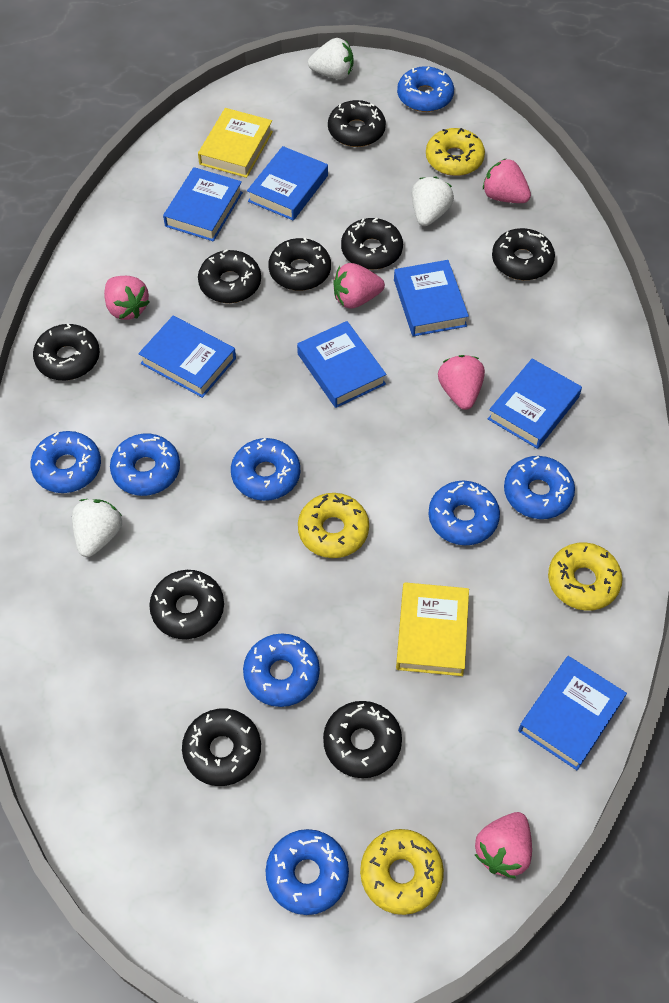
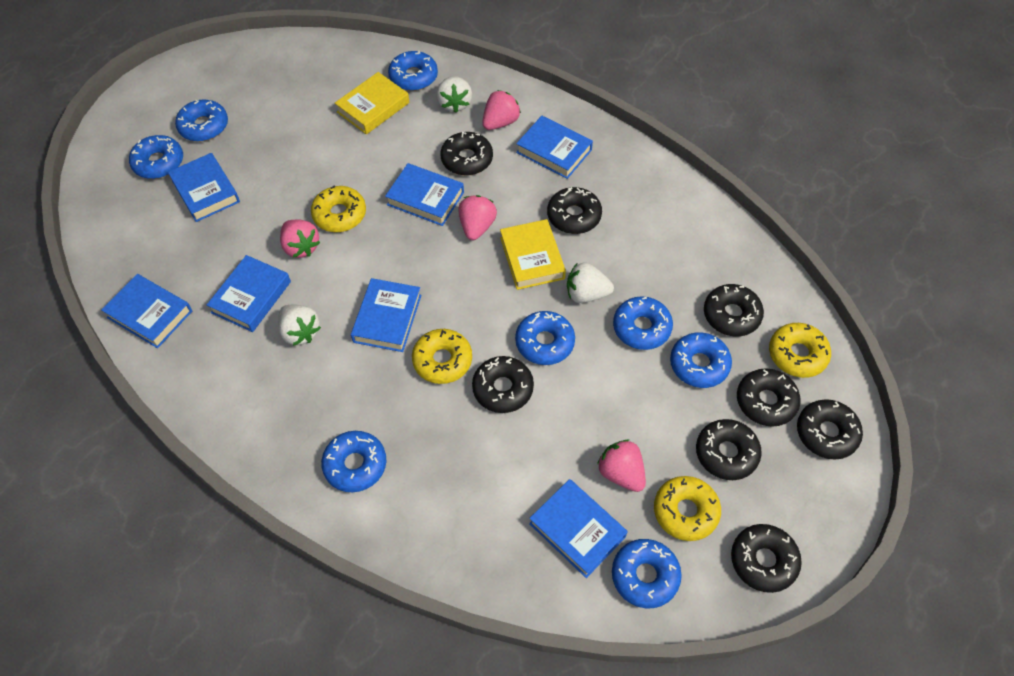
black donut: 9 -> 8
pink strawberry: 5 -> 4

